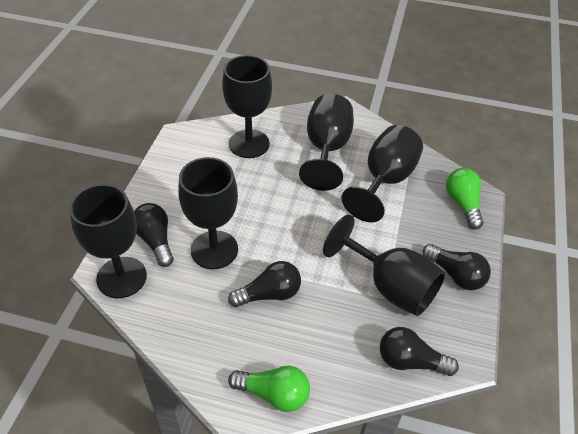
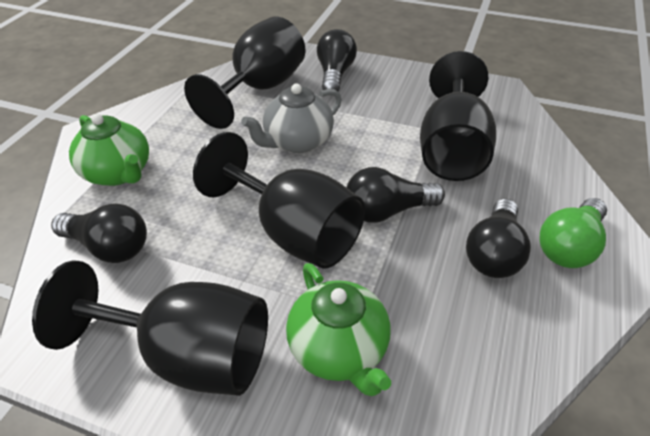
black goblet: 6 -> 4
green light bulb: 2 -> 1
green teapot: 0 -> 2
grey teapot: 0 -> 1

